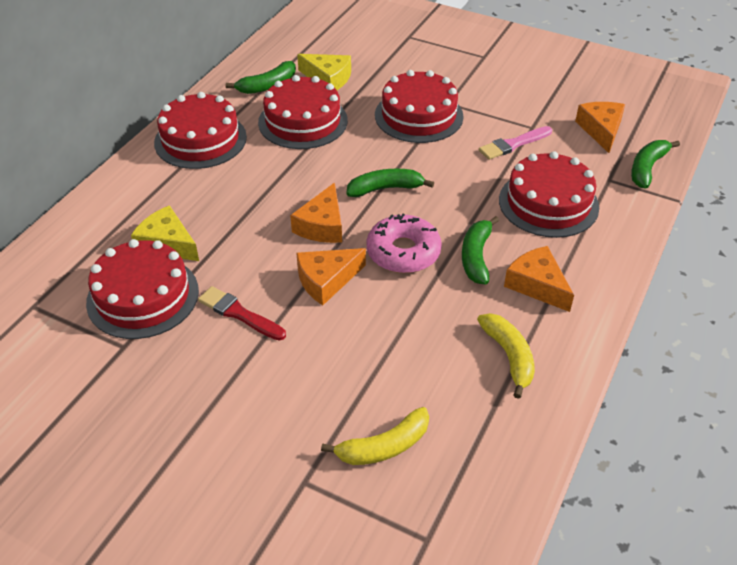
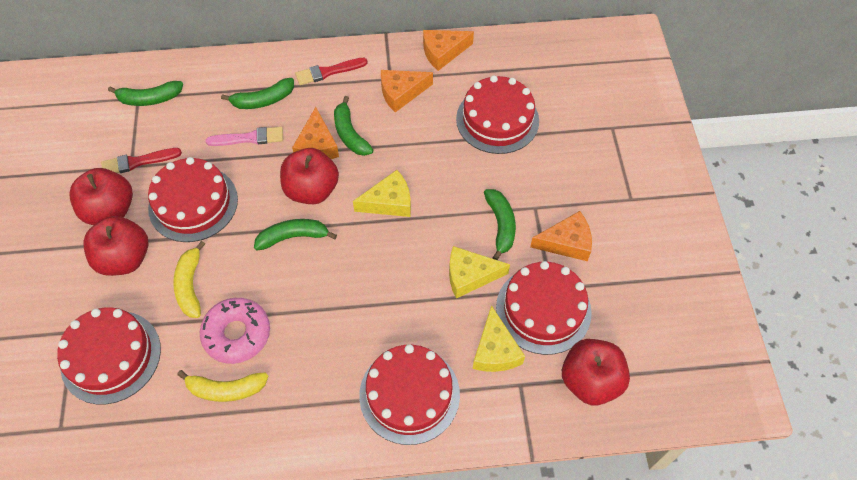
green banana: 4 -> 5
red apple: 0 -> 4
red brush: 1 -> 2
yellow cheese: 2 -> 3

